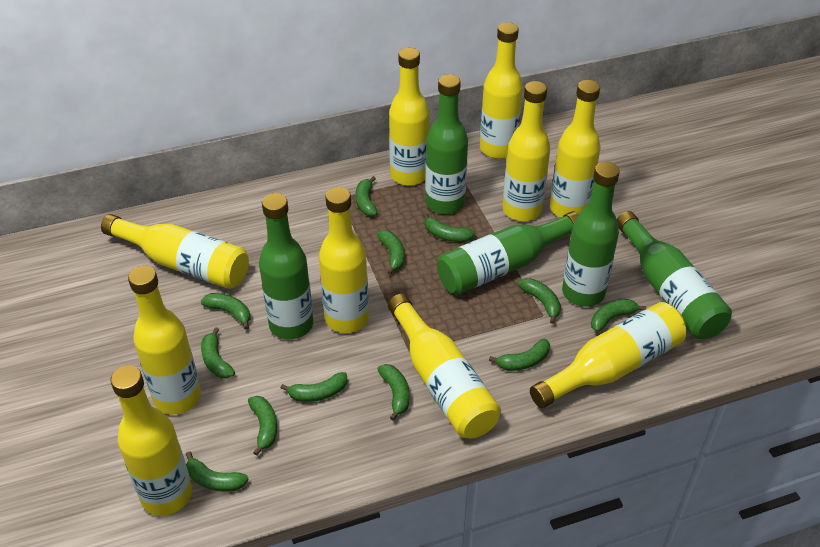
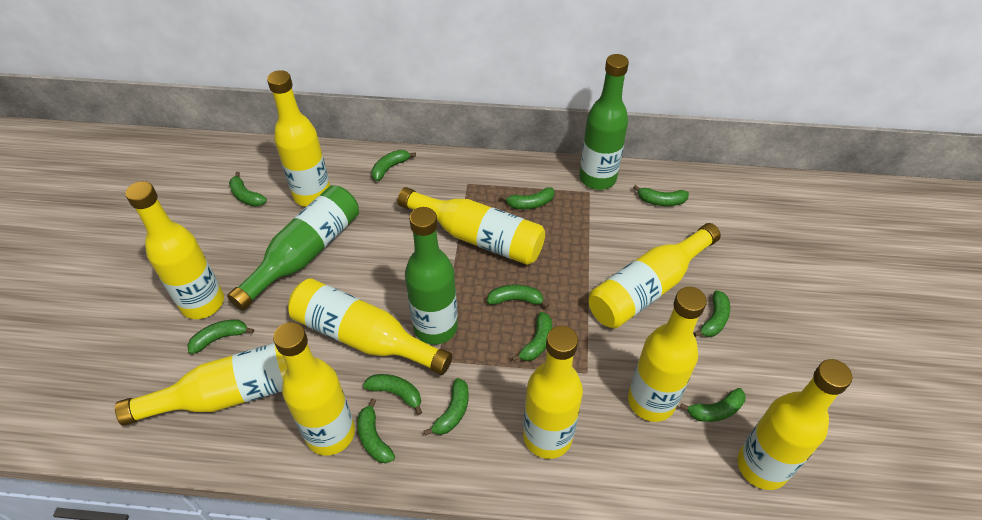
green bottle: 5 -> 3

